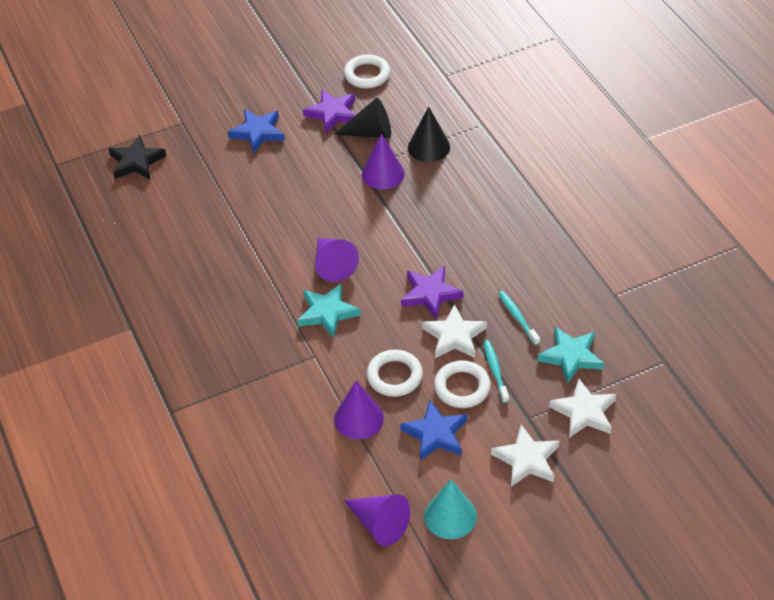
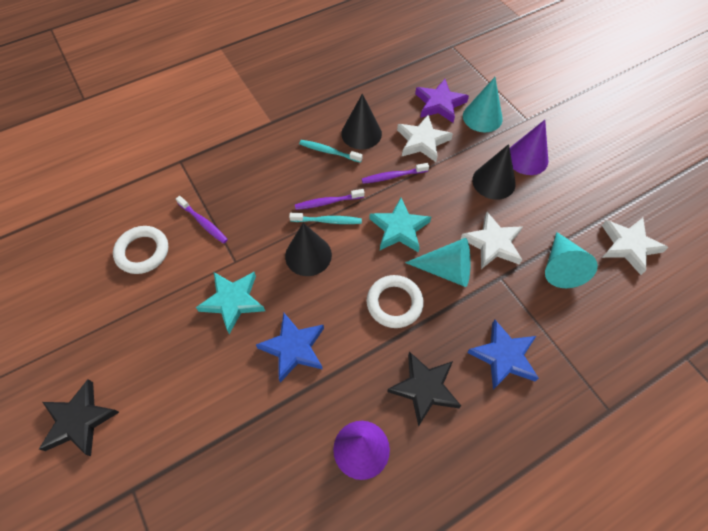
black cone: 2 -> 3
black star: 1 -> 2
purple cone: 4 -> 2
purple star: 2 -> 1
purple toothbrush: 0 -> 3
turquoise cone: 1 -> 3
white ring: 3 -> 2

